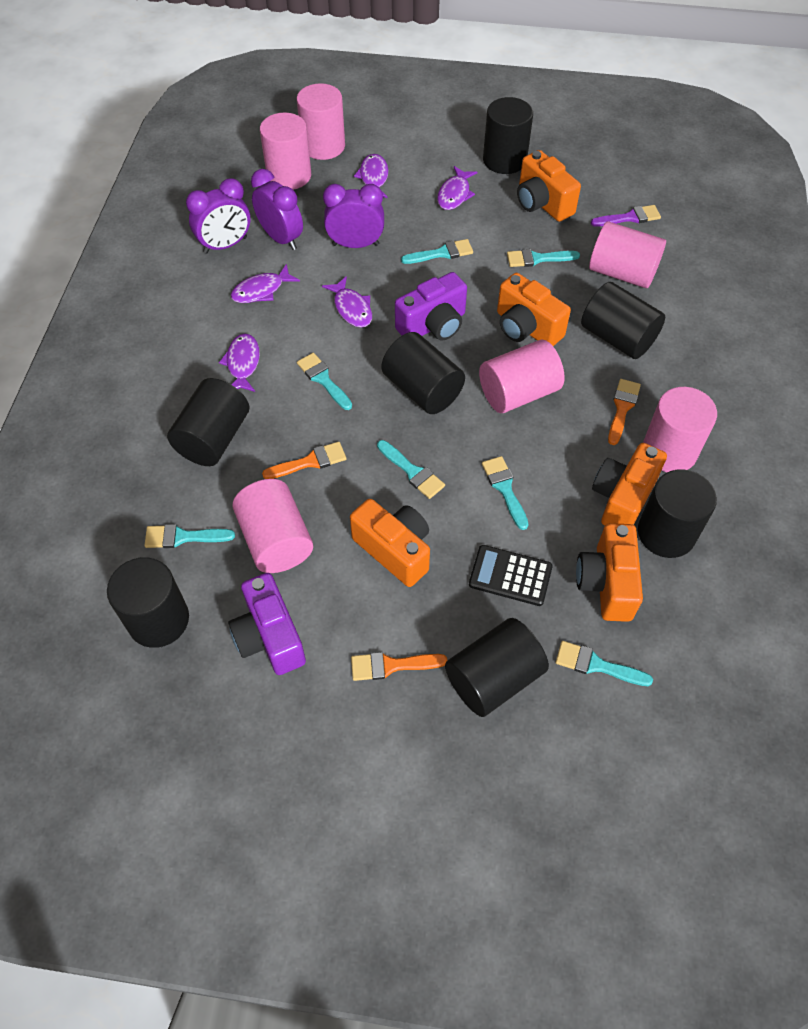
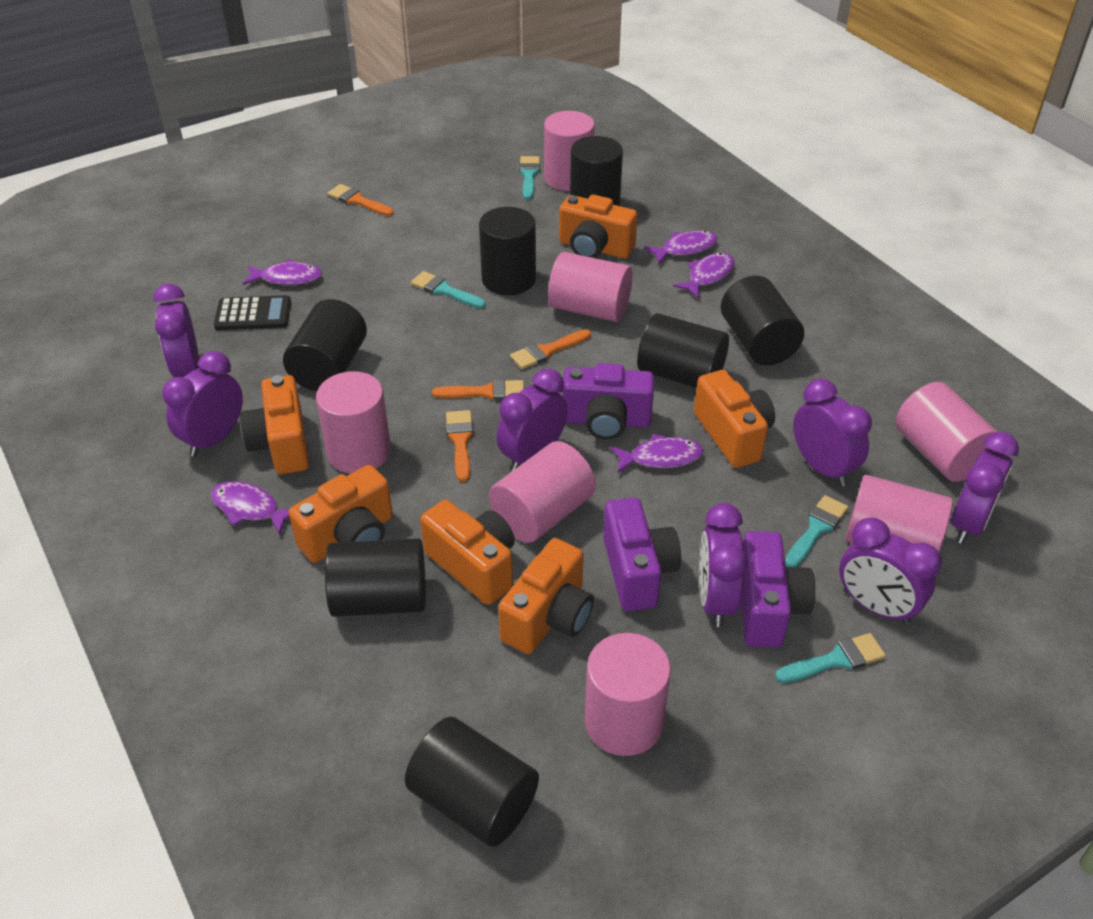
orange brush: 3 -> 4
orange camera: 5 -> 6
pink cylinder: 6 -> 7
purple brush: 1 -> 0
purple camera: 2 -> 3
purple clock: 3 -> 7
turquoise brush: 7 -> 4

